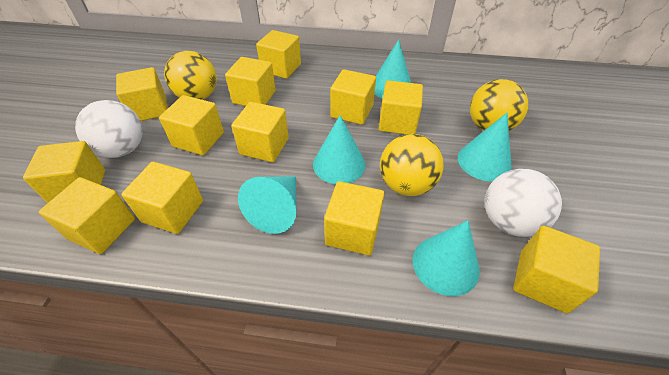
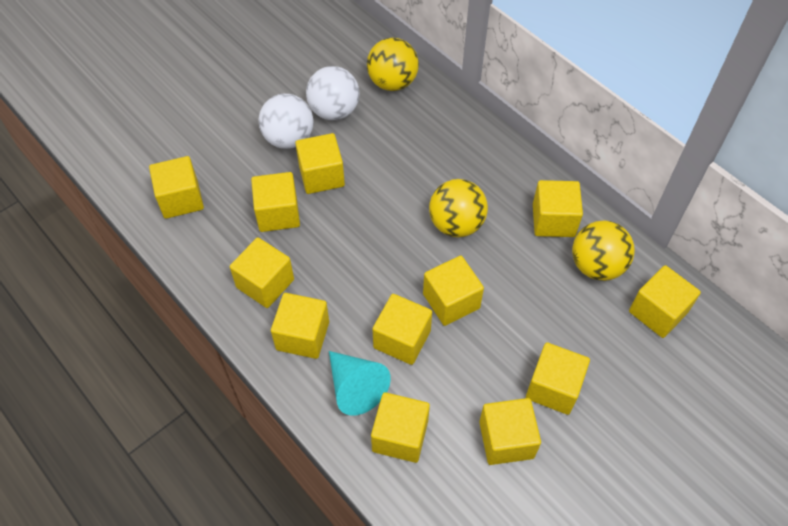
turquoise cone: 5 -> 1

